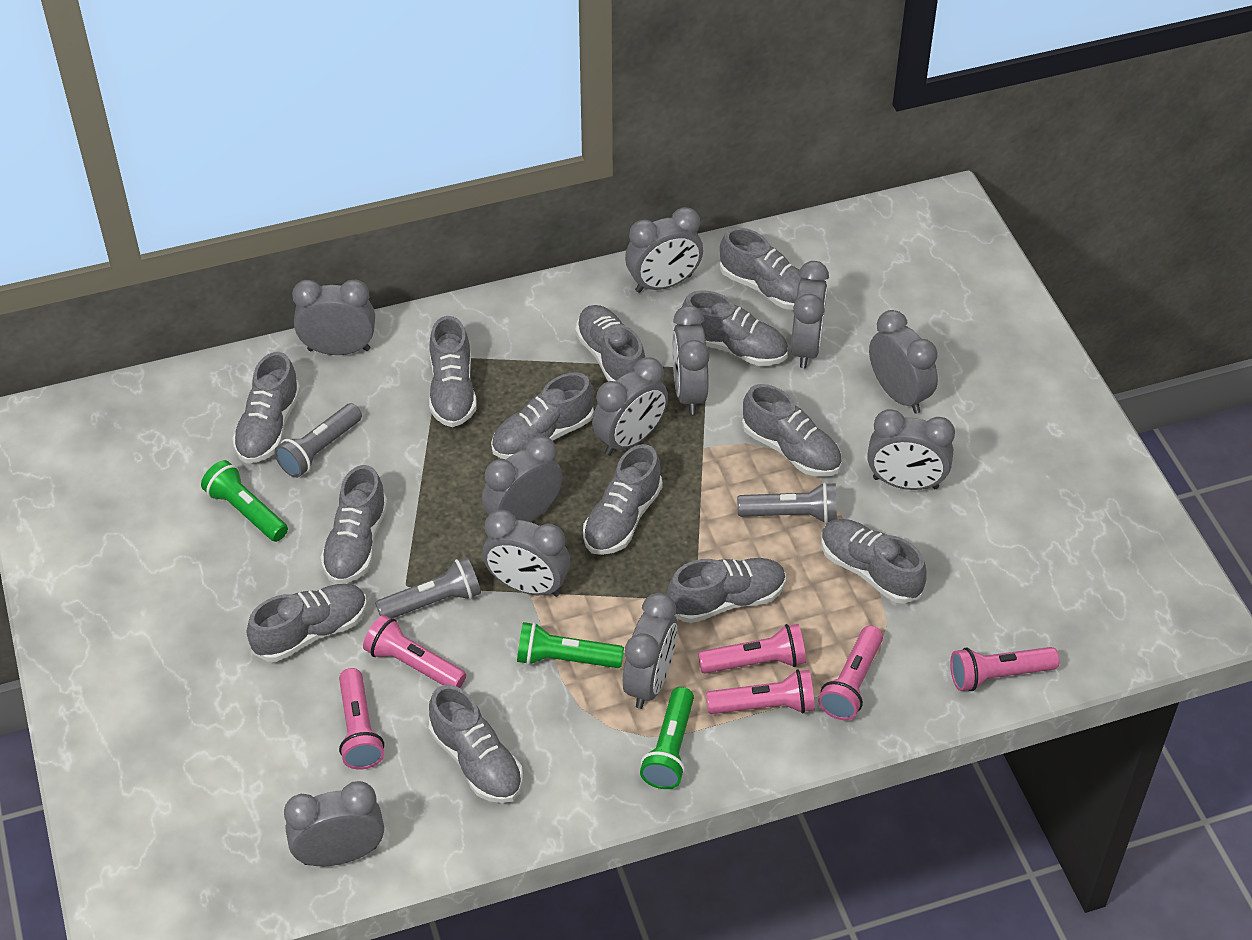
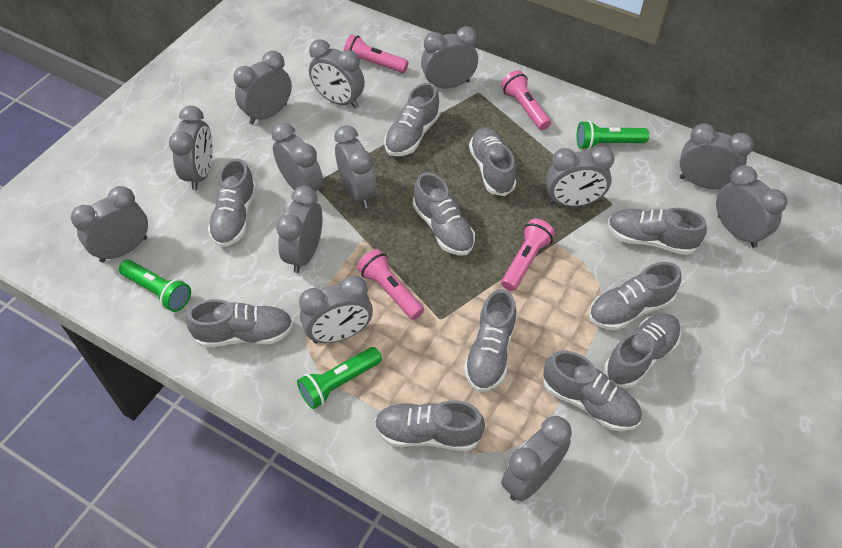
grey clock: 11 -> 13
grey flashlight: 3 -> 0
grey shoe: 13 -> 11
pink flashlight: 6 -> 4

